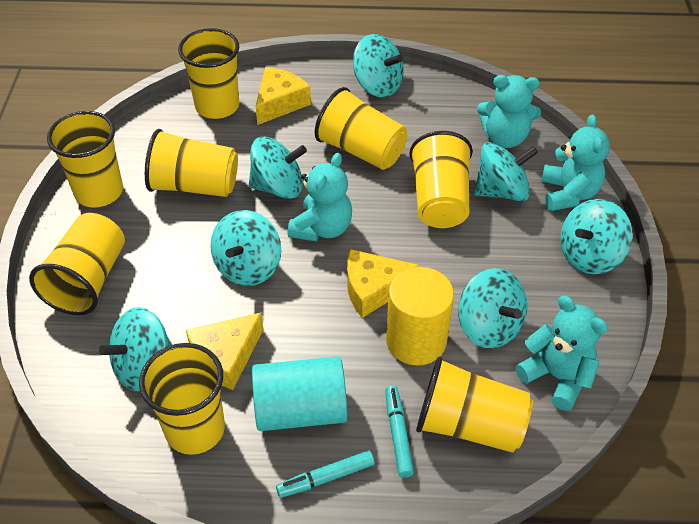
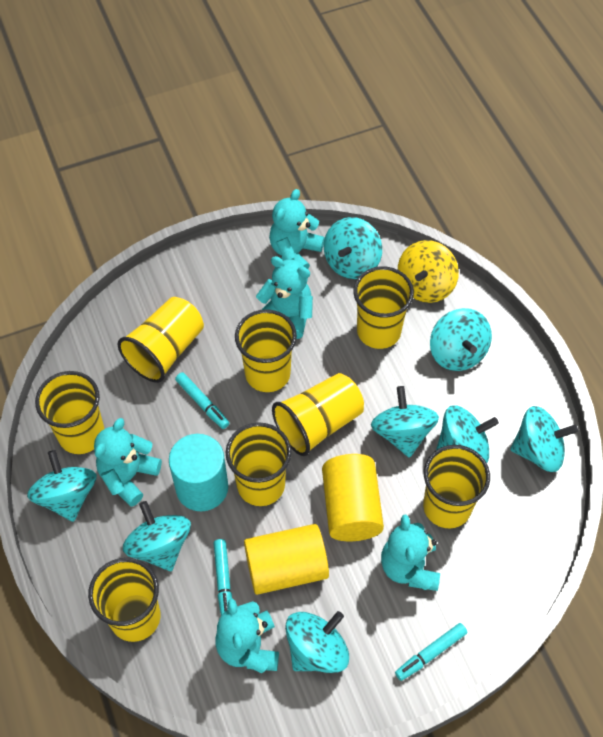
turquoise marker: 2 -> 3
turquoise spinning top: 7 -> 8
turquoise teddy bear: 4 -> 5
yellow cheese: 3 -> 0
yellow cylinder: 1 -> 2
yellow spinning top: 0 -> 1

